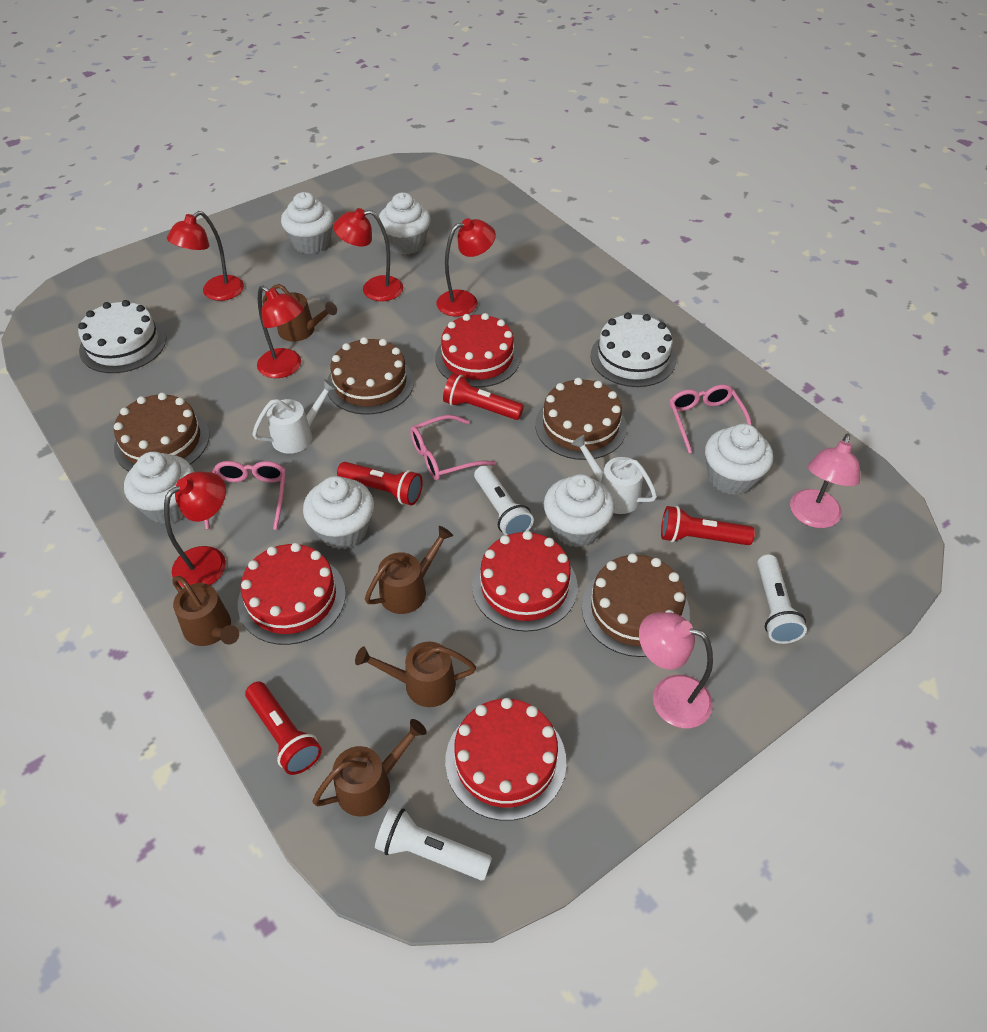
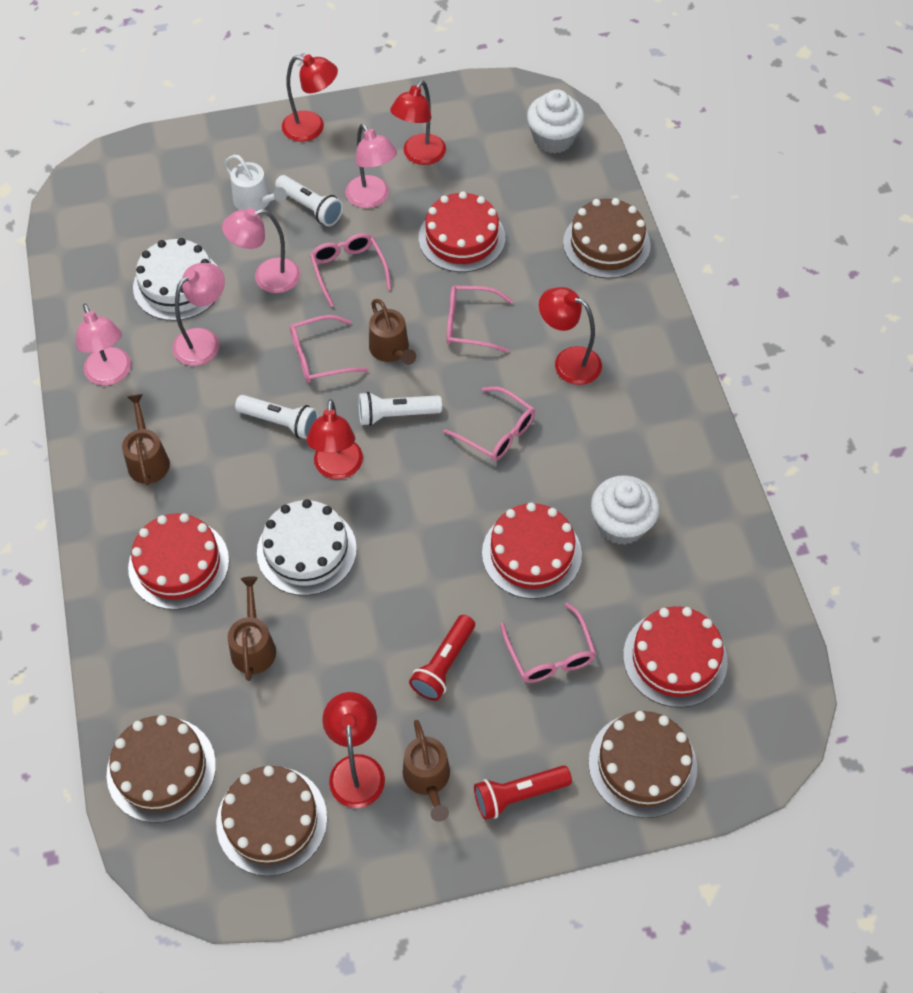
brown watering can: 5 -> 4
pink glasses: 3 -> 5
pink lamp: 2 -> 4
red flashlight: 4 -> 2
white cupcake: 6 -> 2
white watering can: 2 -> 1

